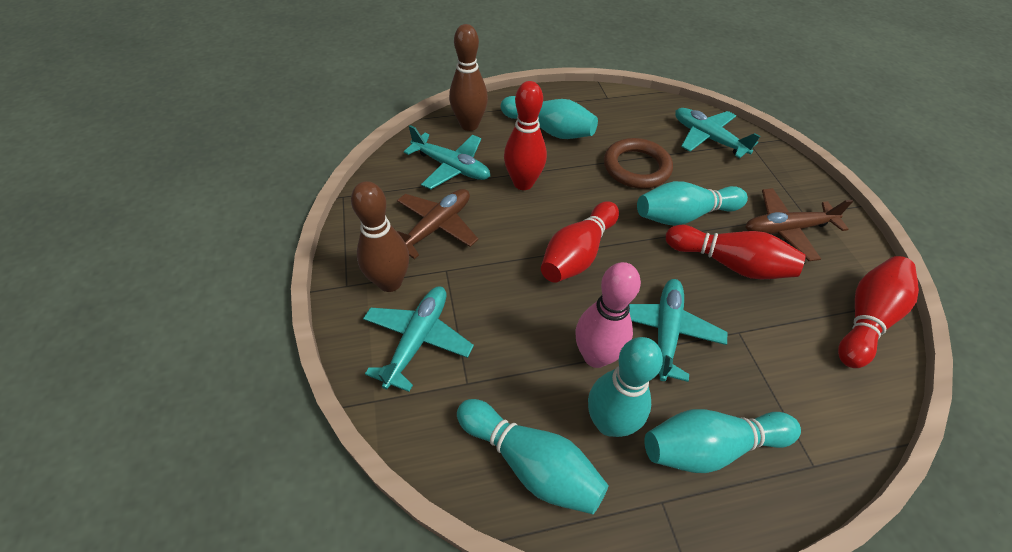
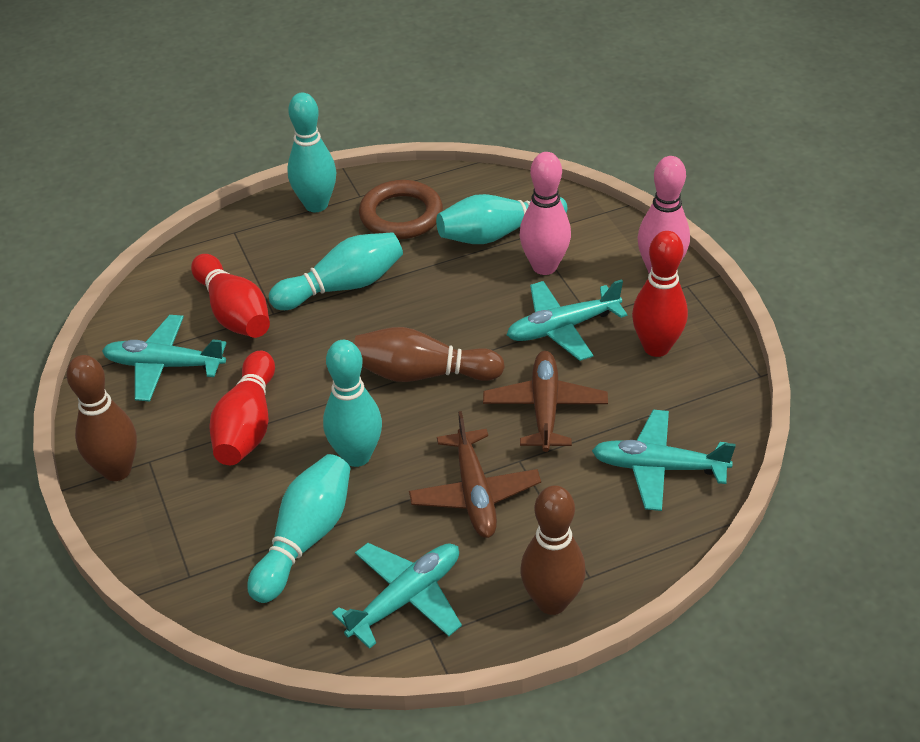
brown bowling pin: 2 -> 3
pink bowling pin: 1 -> 2
red bowling pin: 4 -> 3

